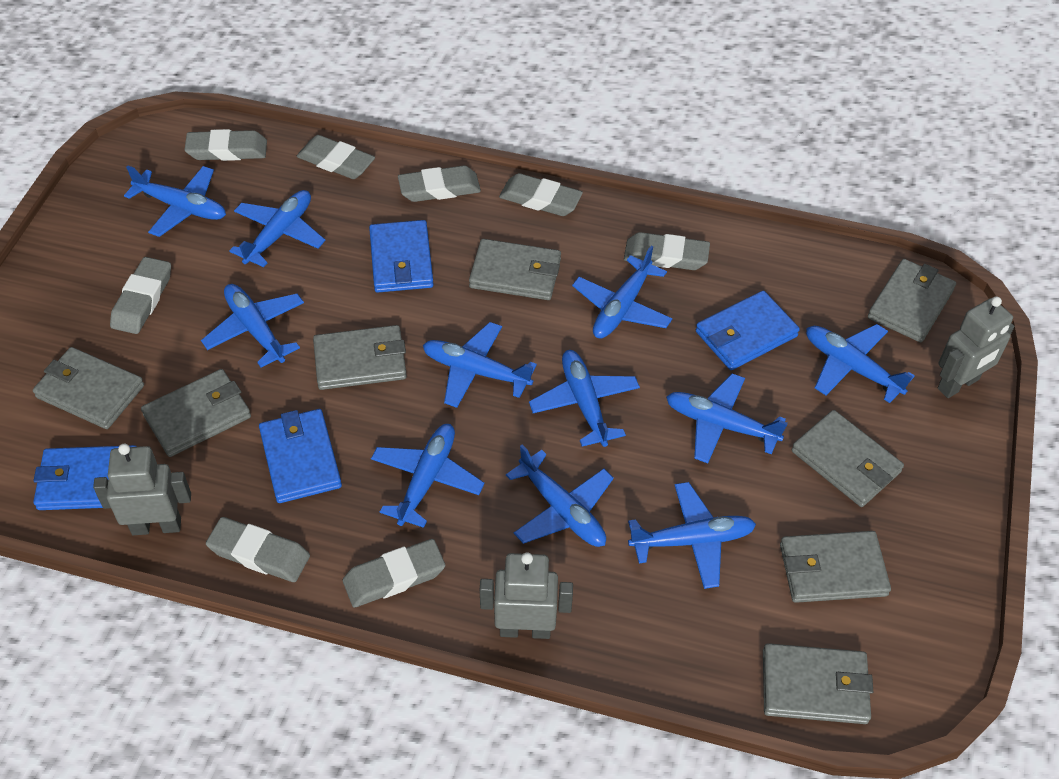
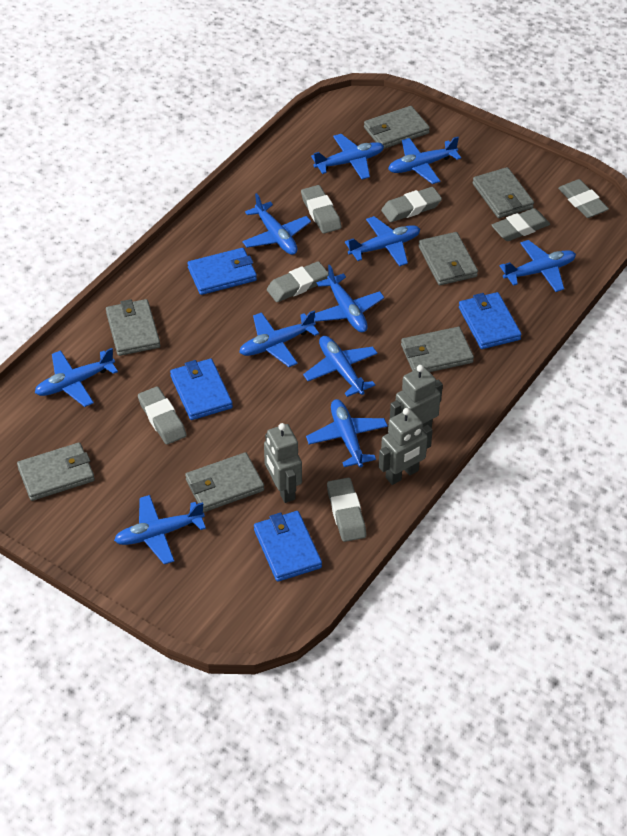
grey eraser: 8 -> 7
grey wallet: 8 -> 7

